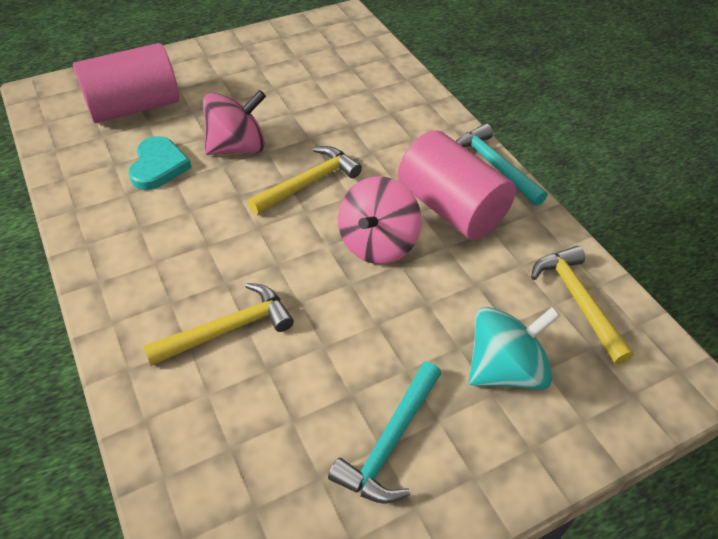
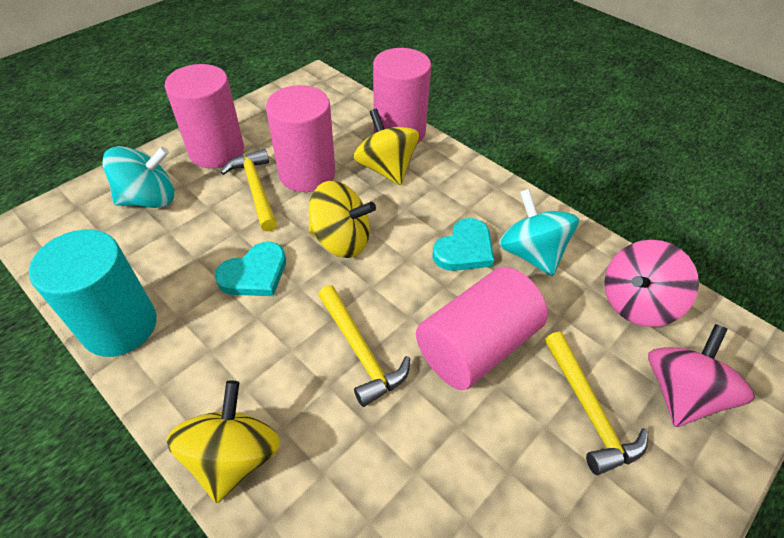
pink cylinder: 2 -> 4
turquoise cylinder: 0 -> 1
turquoise hammer: 2 -> 0
turquoise heart: 1 -> 2
turquoise spinning top: 1 -> 2
yellow spinning top: 0 -> 3

